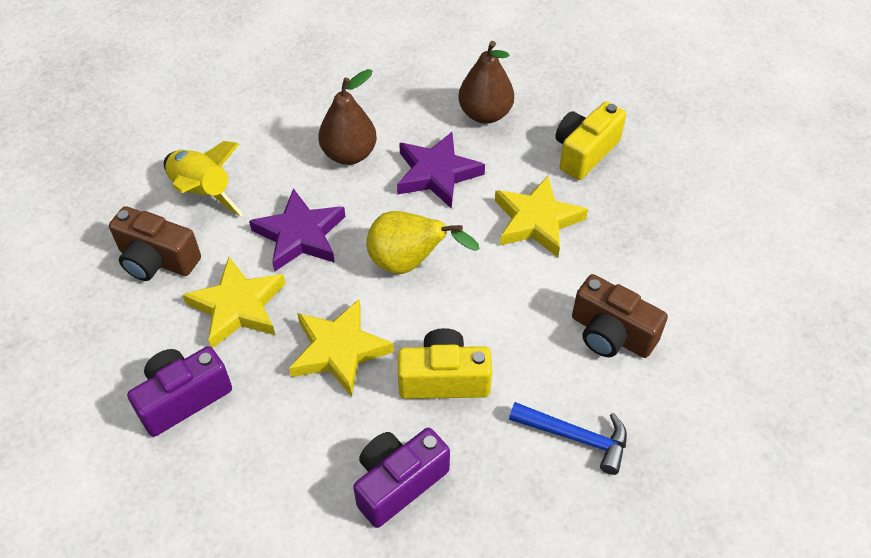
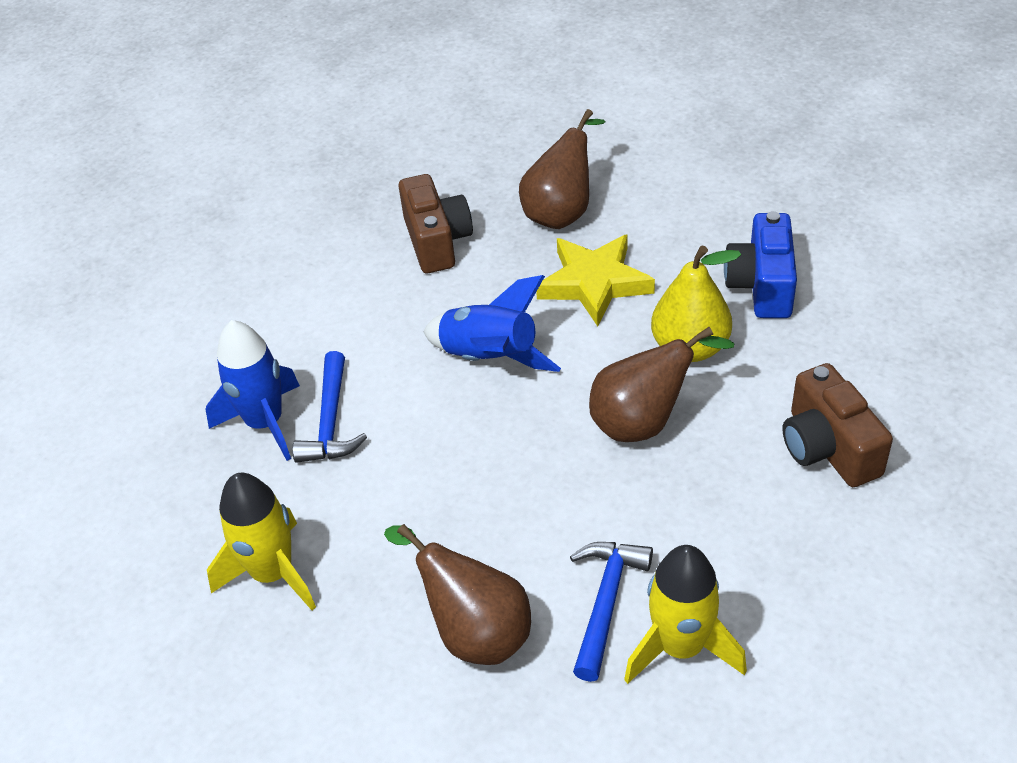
blue camera: 0 -> 1
blue hammer: 1 -> 2
blue rocket: 0 -> 2
brown pear: 2 -> 3
purple camera: 2 -> 0
purple star: 2 -> 0
yellow camera: 2 -> 0
yellow rocket: 1 -> 2
yellow star: 3 -> 1

